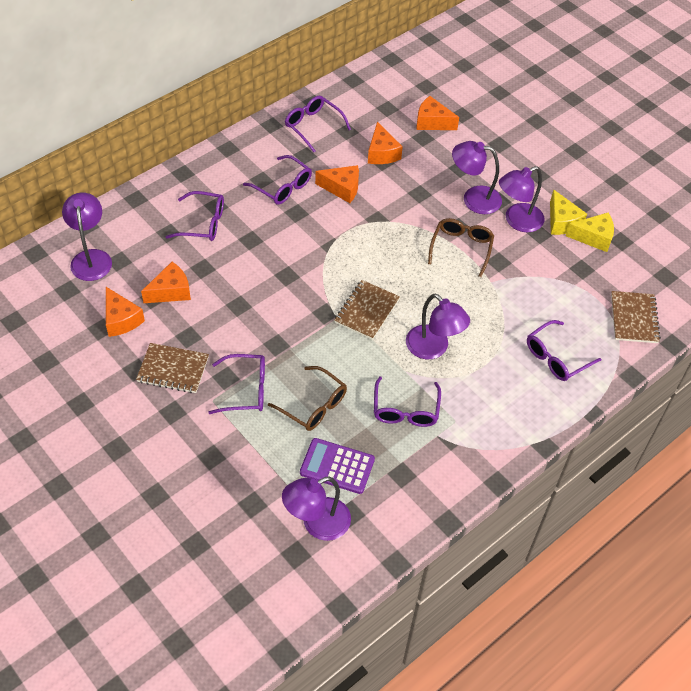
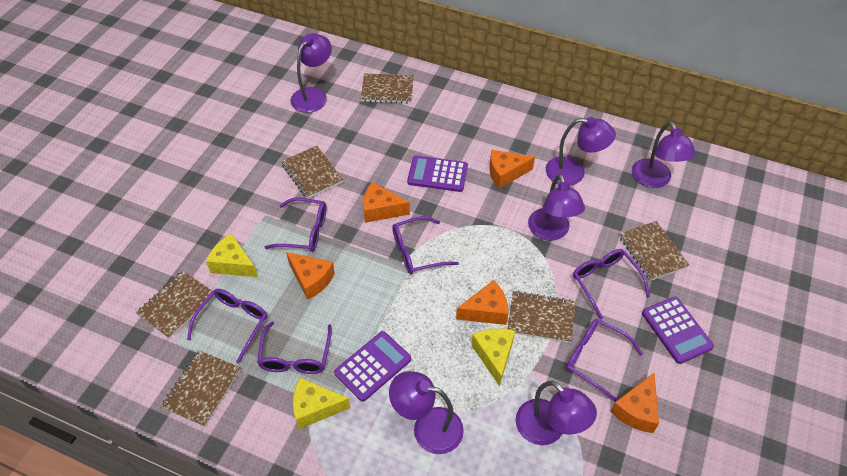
brown glasses: 2 -> 0
brown notebook: 3 -> 6
purple calculator: 1 -> 3
purple lamp: 5 -> 6
yellow cheese: 2 -> 3

